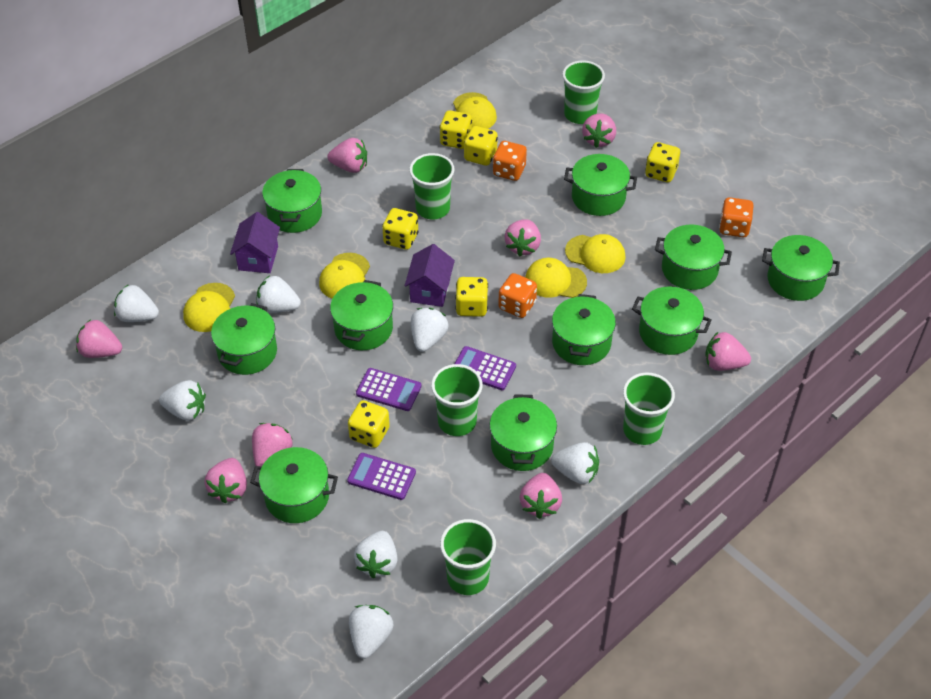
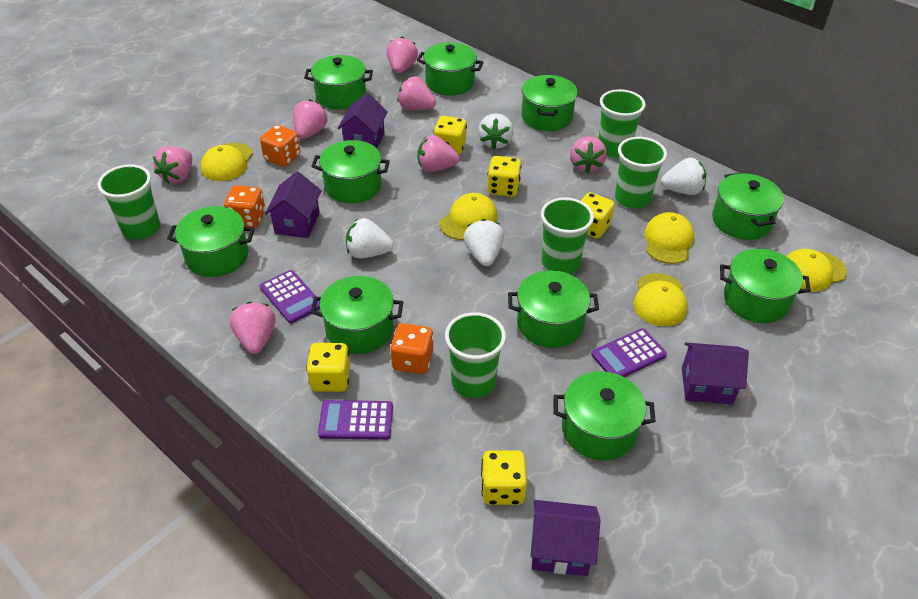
pink strawberry: 8 -> 7
purple house: 2 -> 4
white strawberry: 7 -> 4
yellow dice: 6 -> 5

